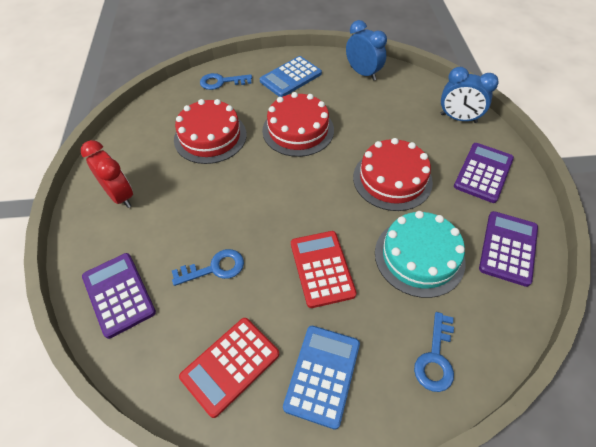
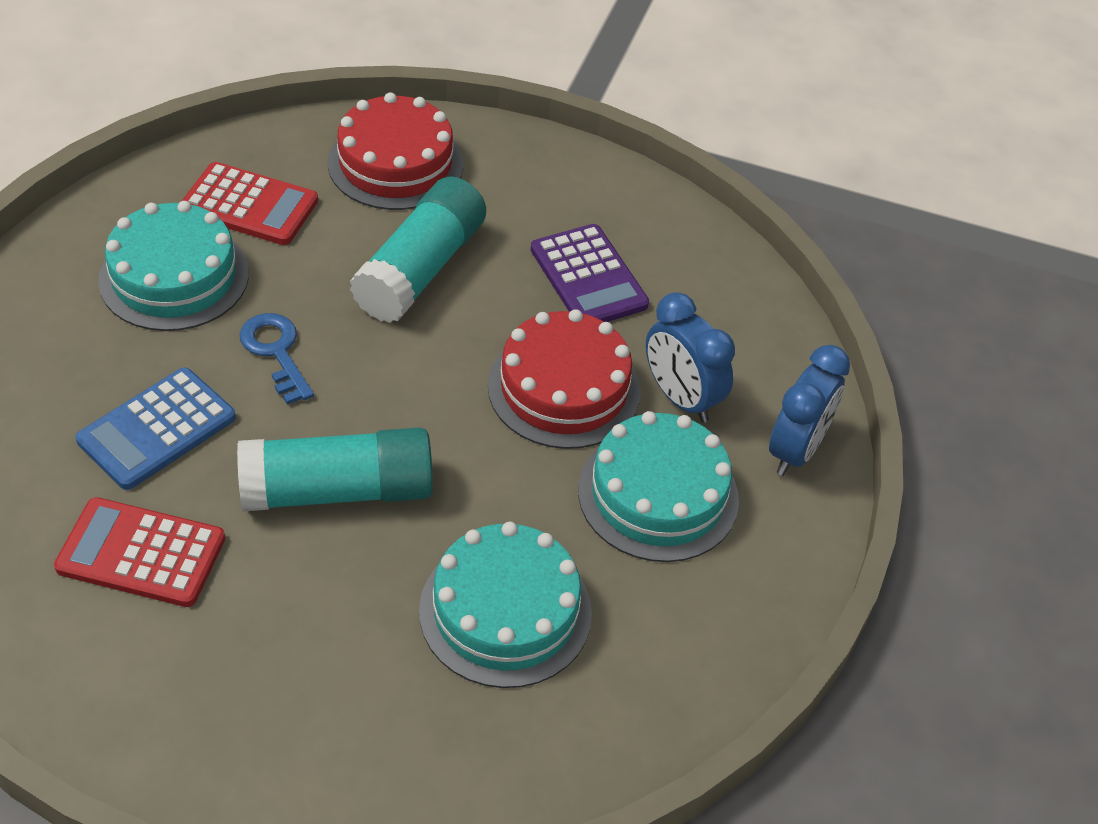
blue calculator: 2 -> 1
blue key: 3 -> 1
purple calculator: 3 -> 1
red cake: 3 -> 2
red clock: 1 -> 0
turquoise cake: 1 -> 3
turquoise glue stick: 0 -> 2

